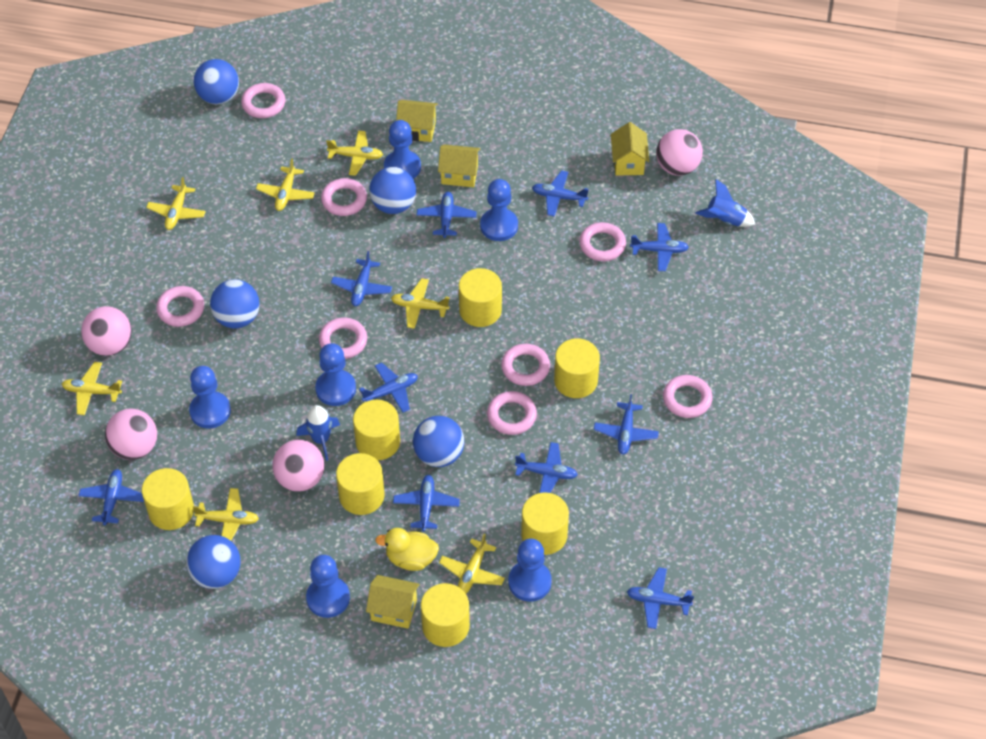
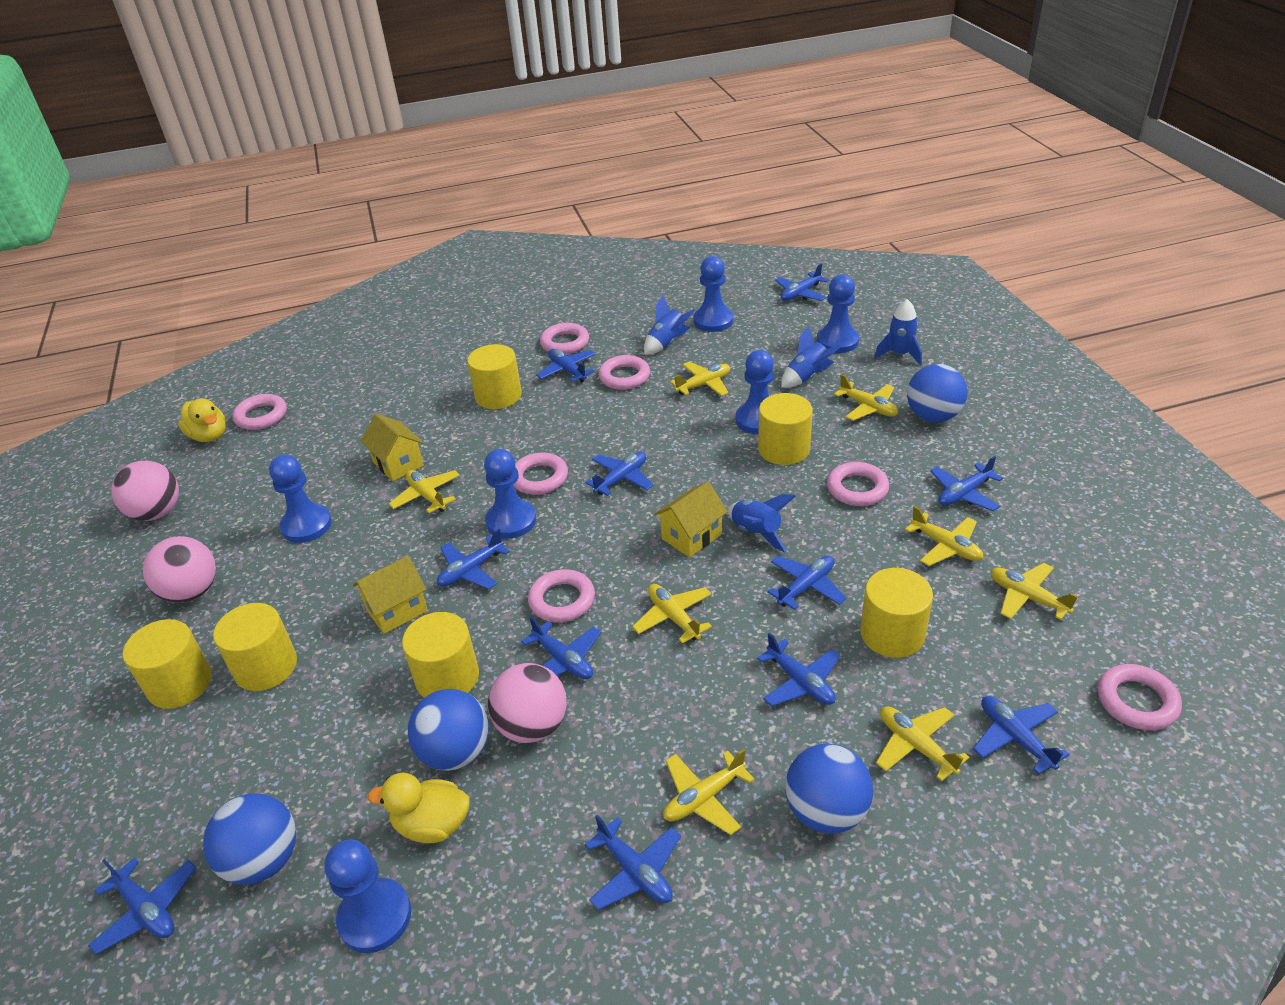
blue ball: 5 -> 4
blue plane: 10 -> 11
blue rocket: 2 -> 4
pink ball: 4 -> 3
pink ring: 8 -> 7
yellow cylinder: 7 -> 6
yellow duck: 1 -> 2
yellow house: 4 -> 3
yellow plane: 7 -> 8

